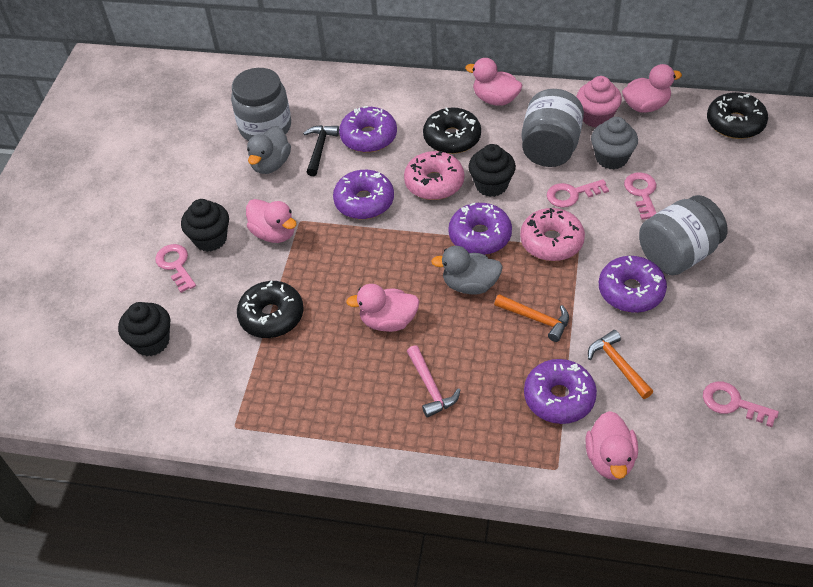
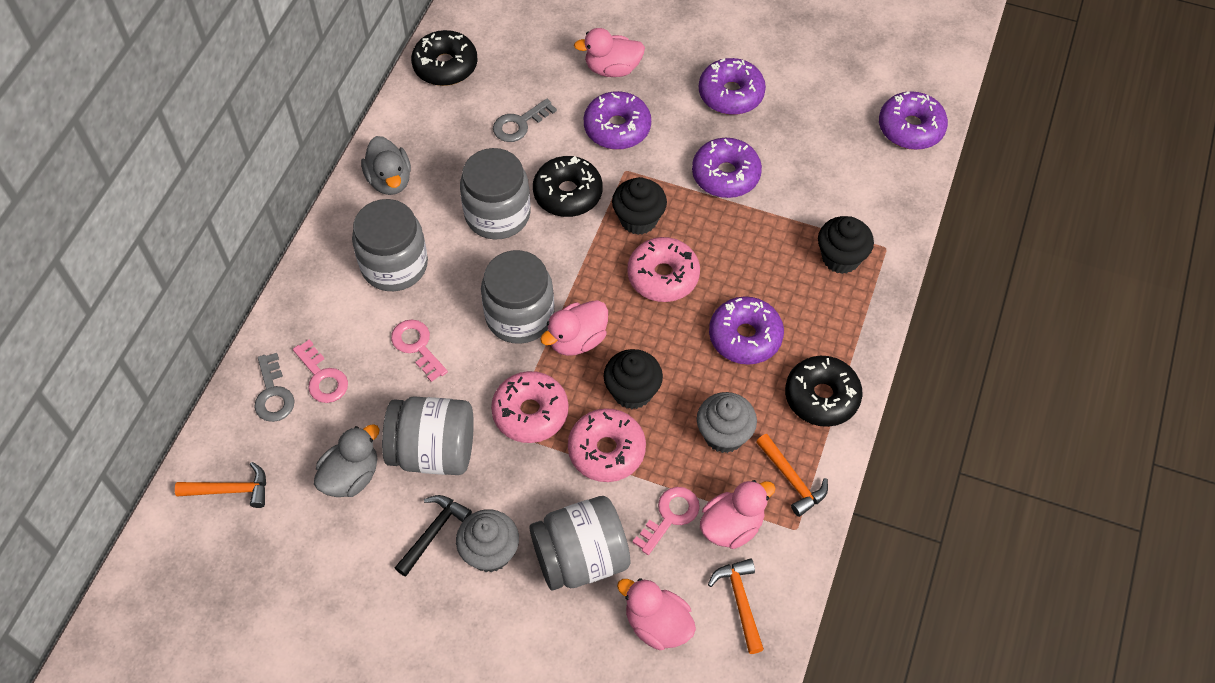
grey cupcake: 1 -> 2
grey jar: 3 -> 5
grey key: 0 -> 2
orange hammer: 2 -> 3
pink cupcake: 1 -> 0
pink donut: 2 -> 3
pink duck: 5 -> 4
pink hammer: 1 -> 0
pink key: 4 -> 3

